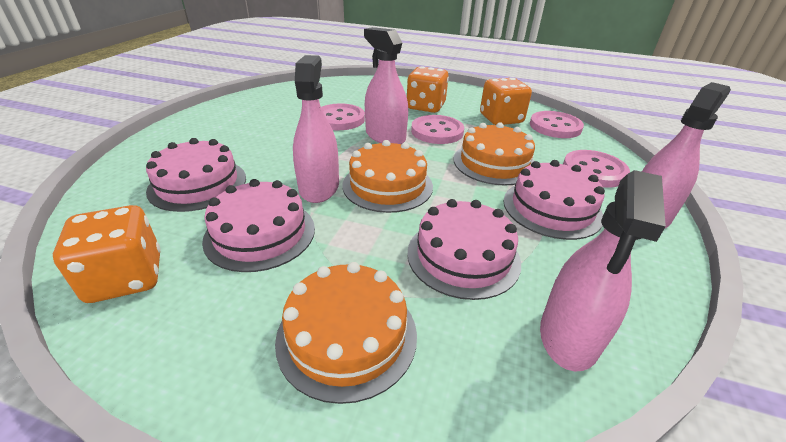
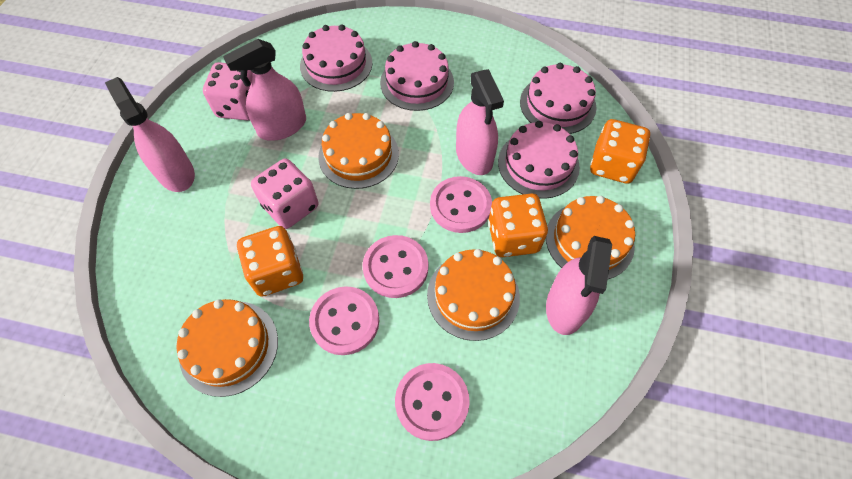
orange cake: 3 -> 4
pink dice: 0 -> 2

